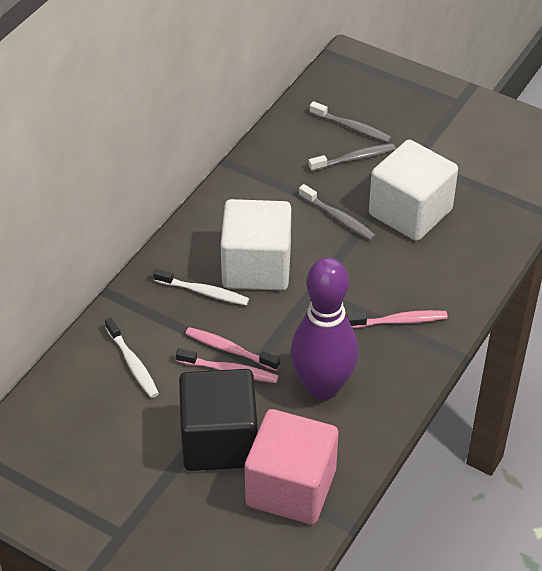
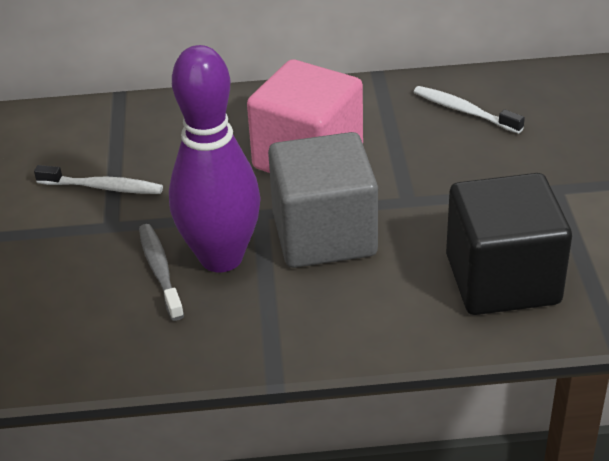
grey cube: 0 -> 1
grey toothbrush: 3 -> 1
pink toothbrush: 3 -> 0
white cube: 2 -> 0

